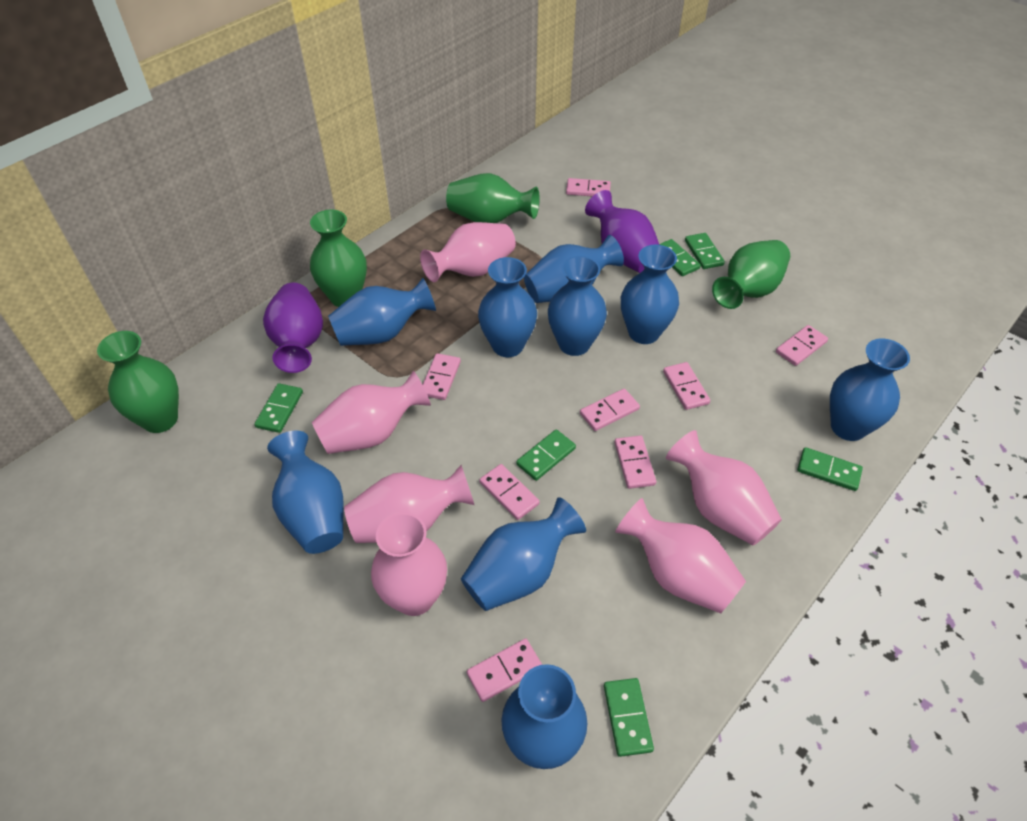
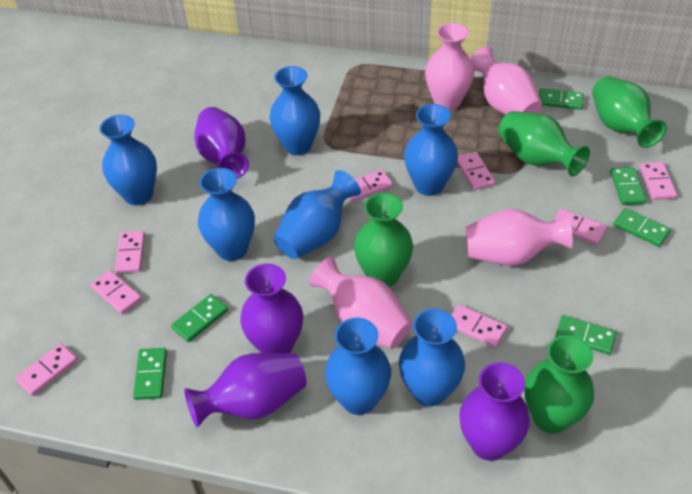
blue vase: 9 -> 7
pink vase: 6 -> 4
purple vase: 2 -> 4

